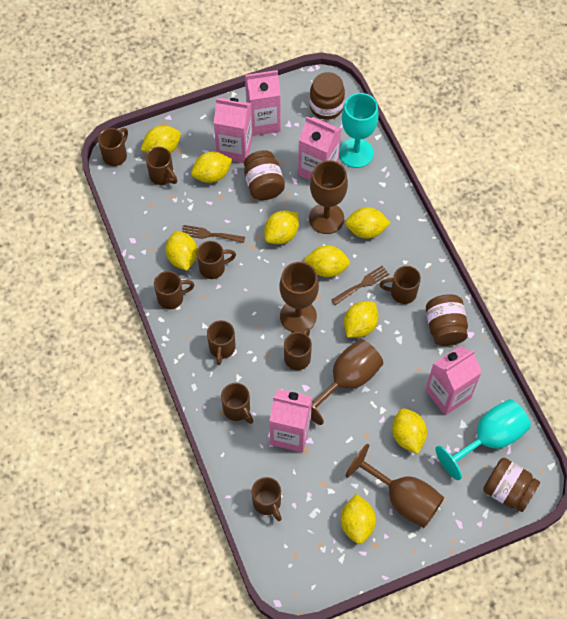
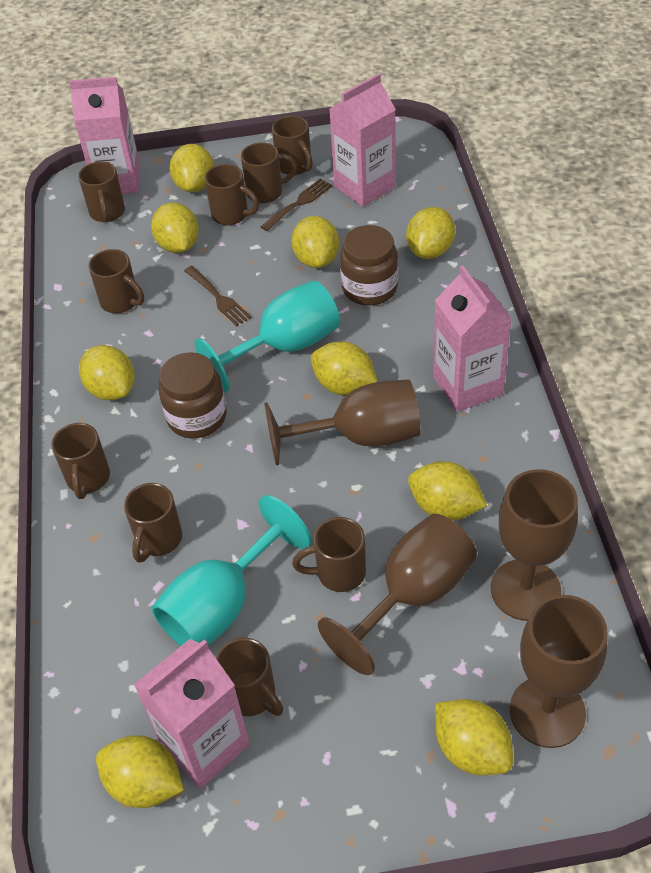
brown jar: 4 -> 2
pink carton: 5 -> 4

